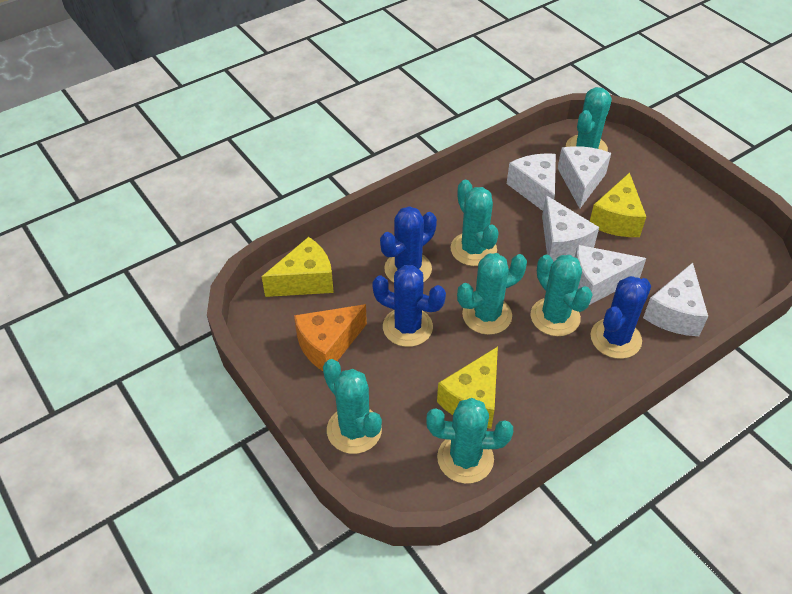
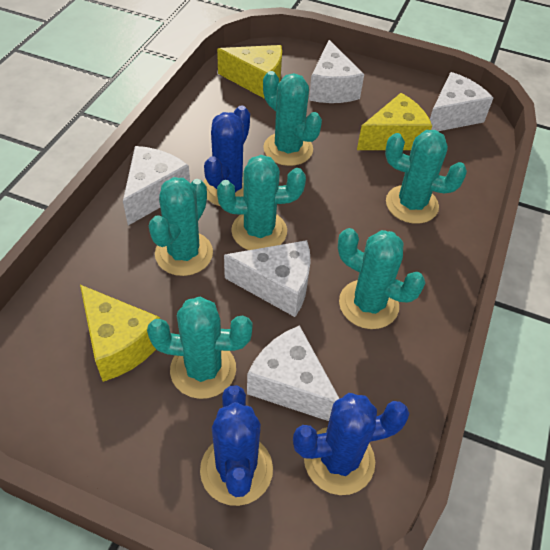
orange cheese: 1 -> 0

